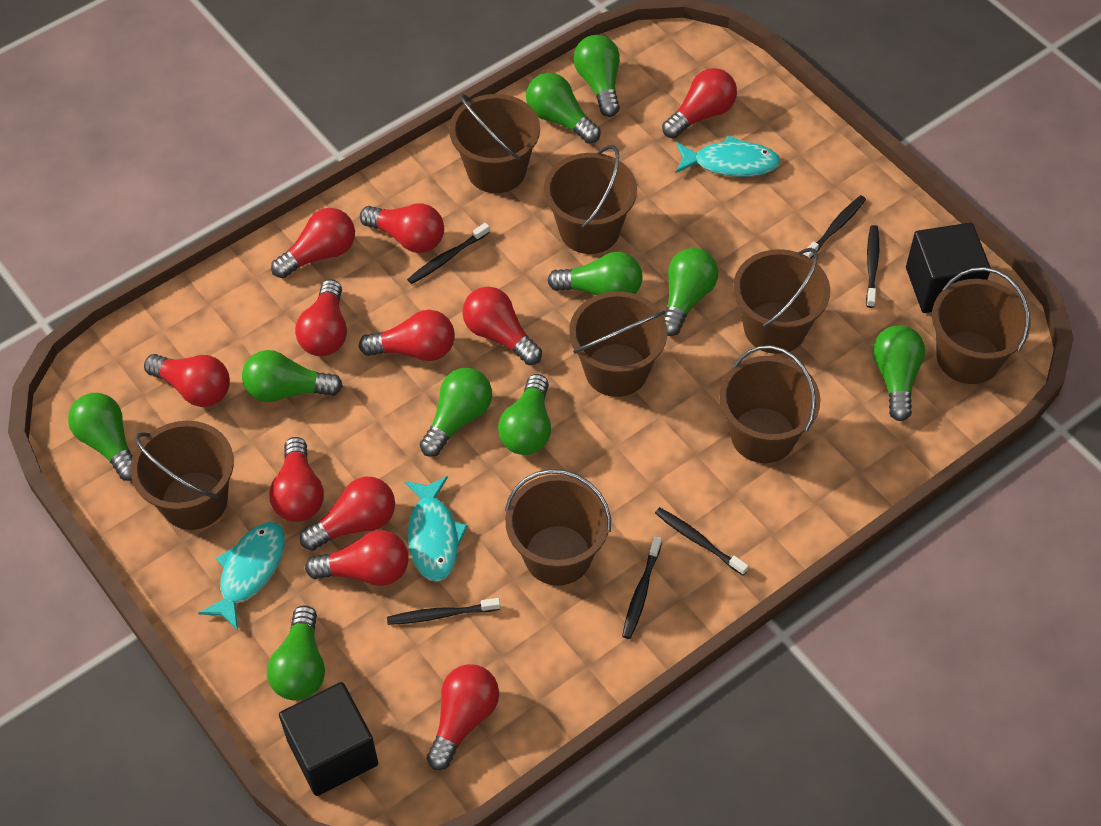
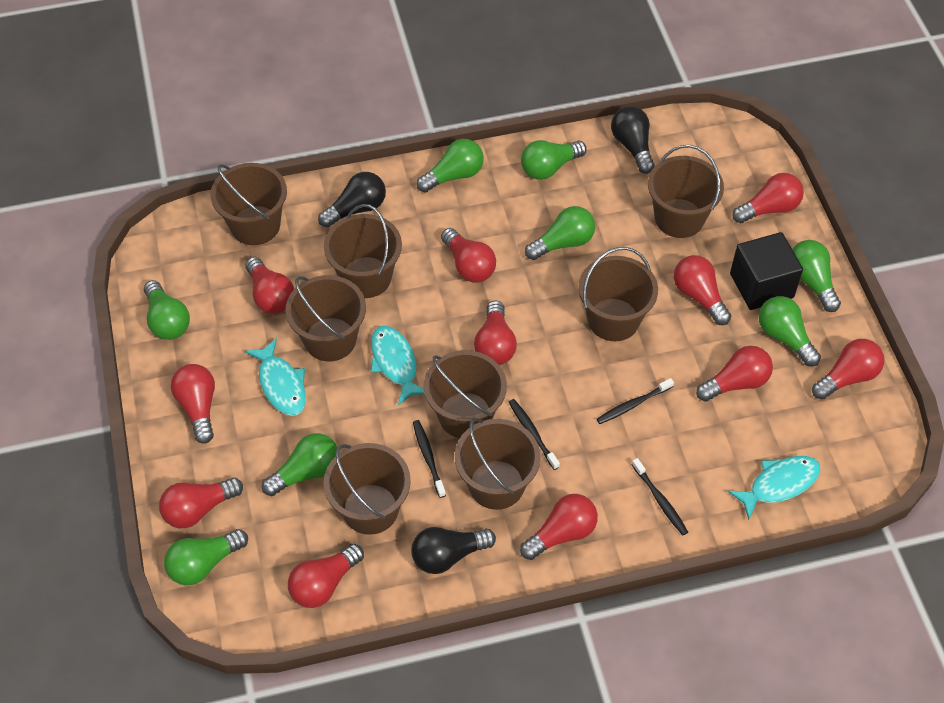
black cube: 2 -> 1
black light bulb: 0 -> 3
black toothbrush: 6 -> 4
green light bulb: 10 -> 8

